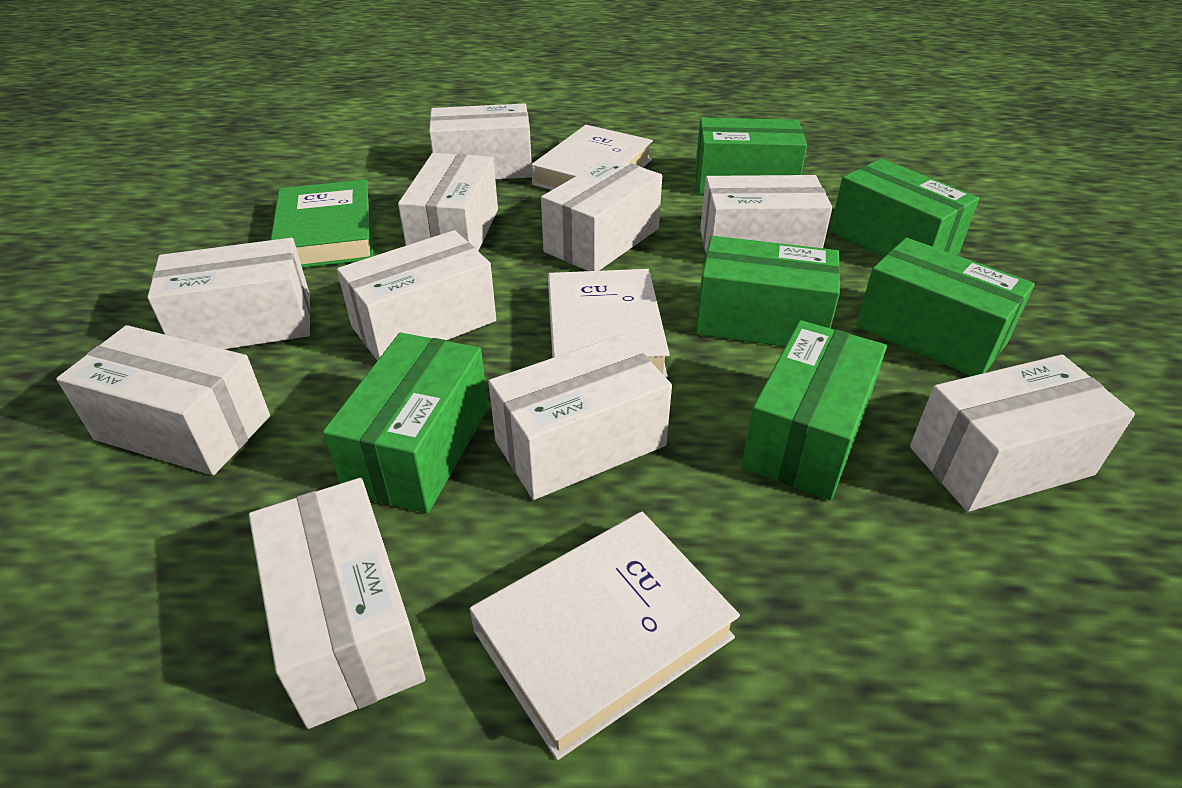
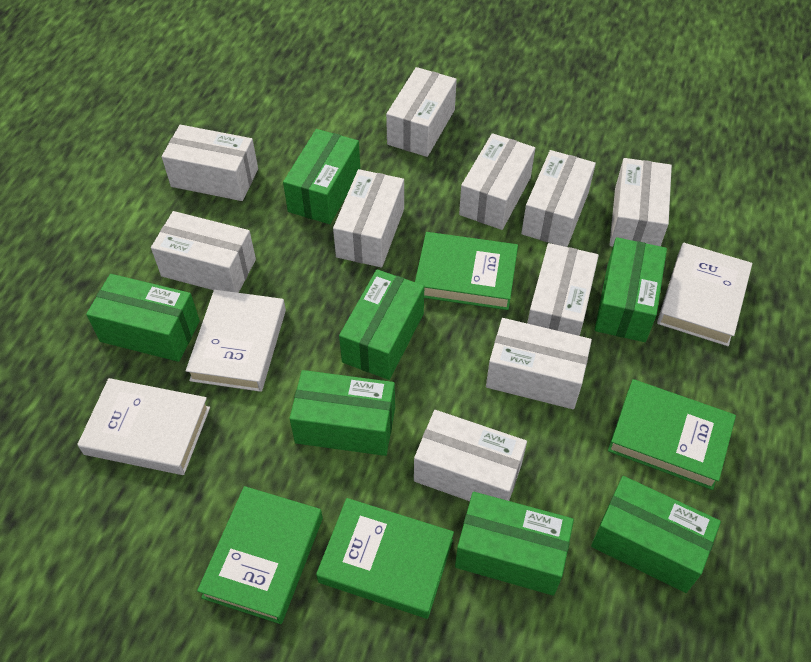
green book: 1 -> 4
green box: 6 -> 7

